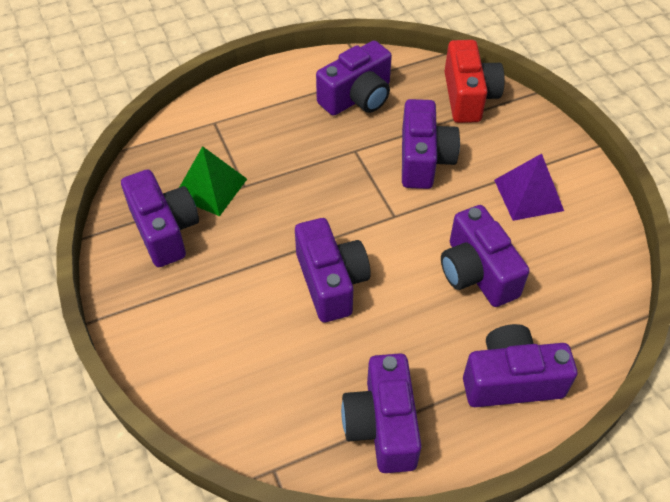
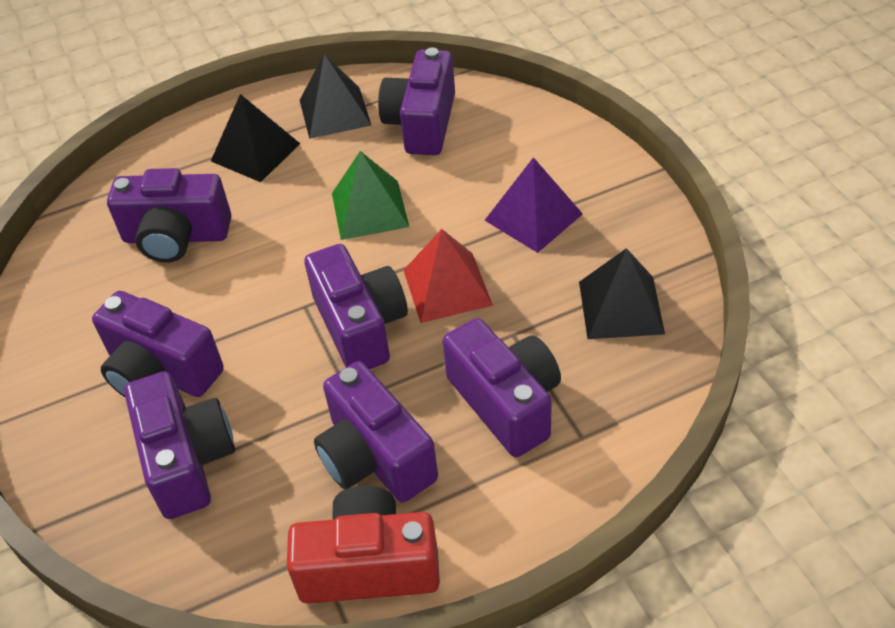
black pyramid: 0 -> 3
red pyramid: 0 -> 1

